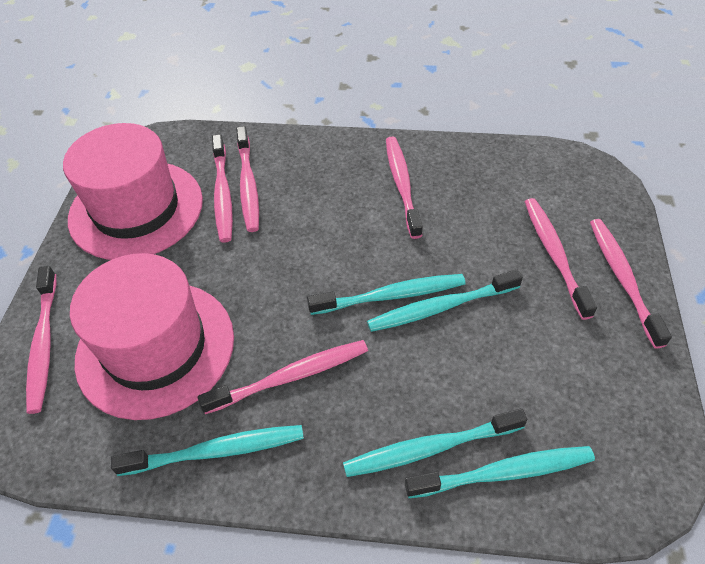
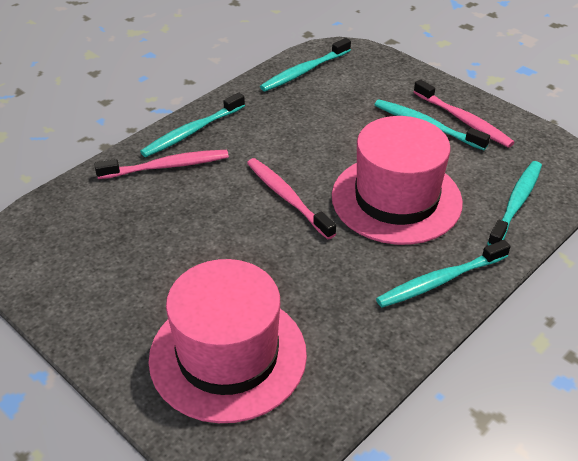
pink toothbrush: 7 -> 3

